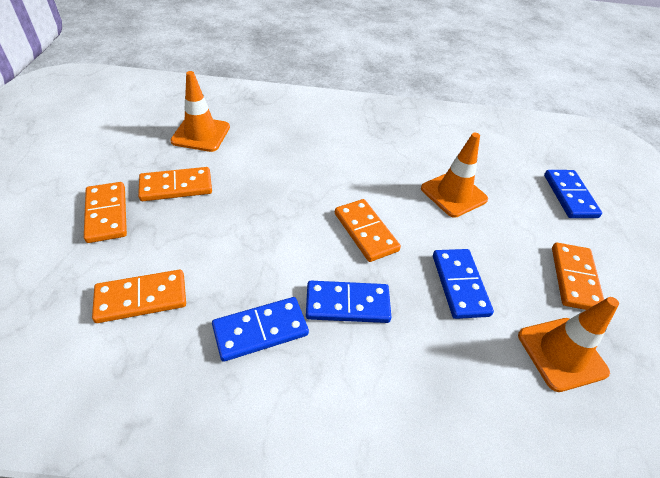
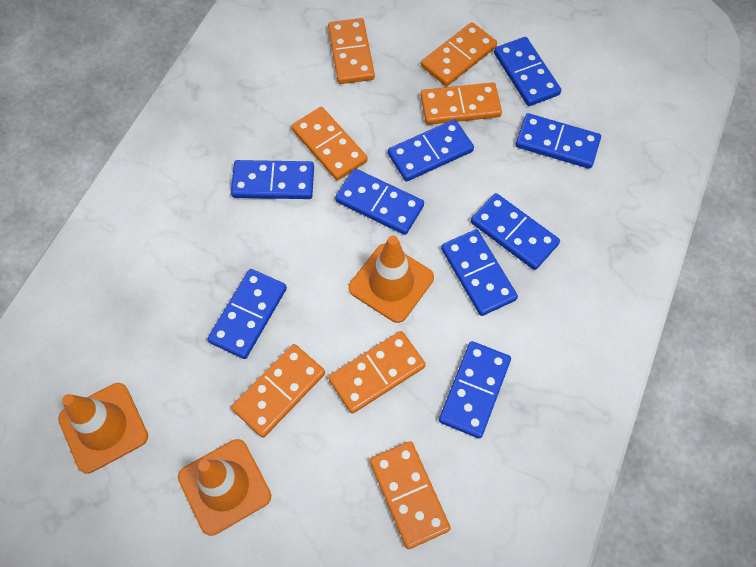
blue domino: 4 -> 9
orange domino: 5 -> 7

